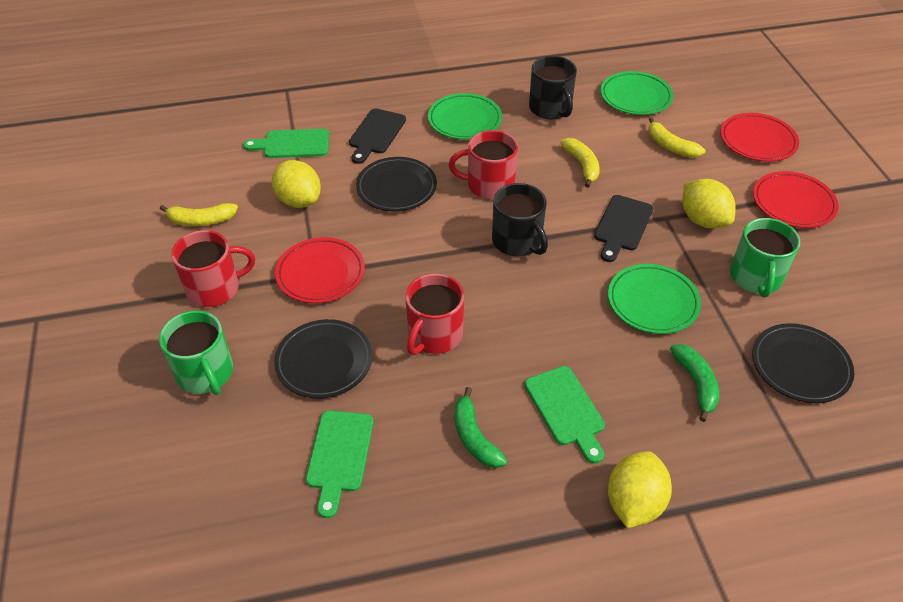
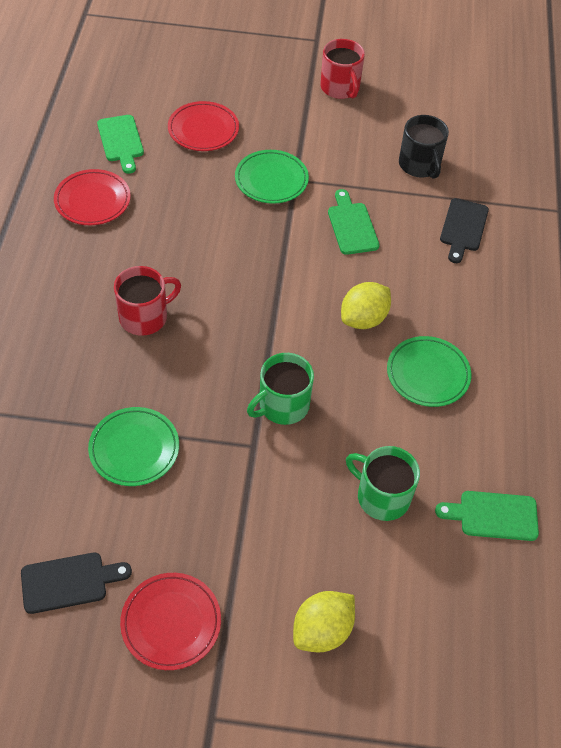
black mug: 2 -> 1
black plate: 3 -> 0
green banana: 2 -> 0
red mug: 3 -> 2
yellow banana: 3 -> 0
yellow lemon: 3 -> 2

